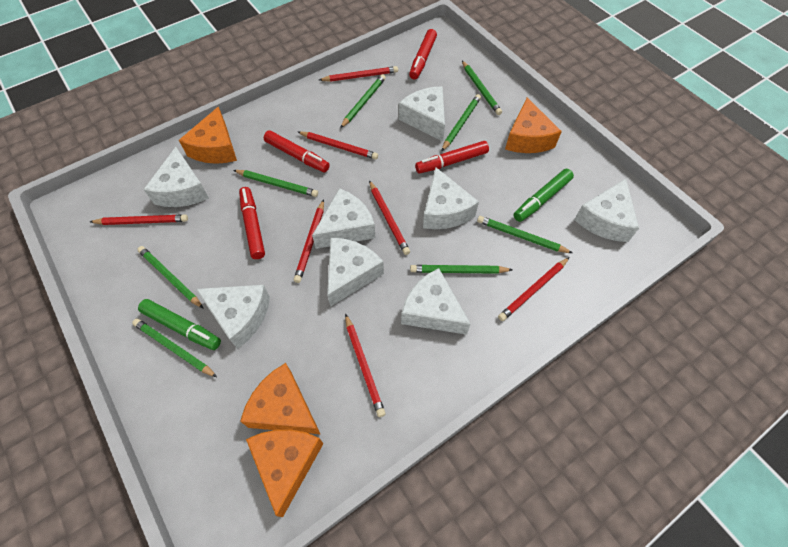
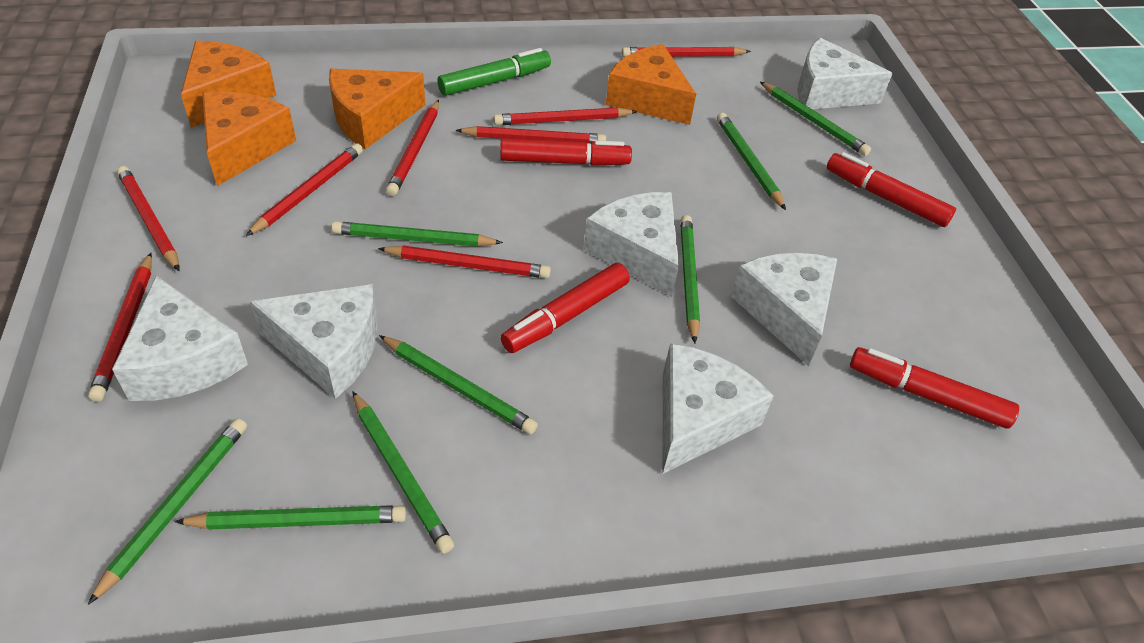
green marker: 2 -> 1
red pencil: 7 -> 8
white cheese: 8 -> 6

